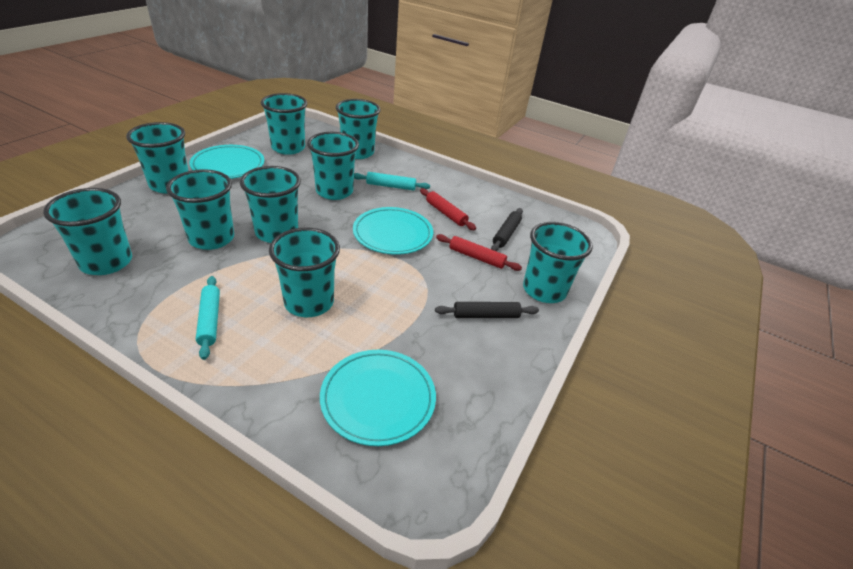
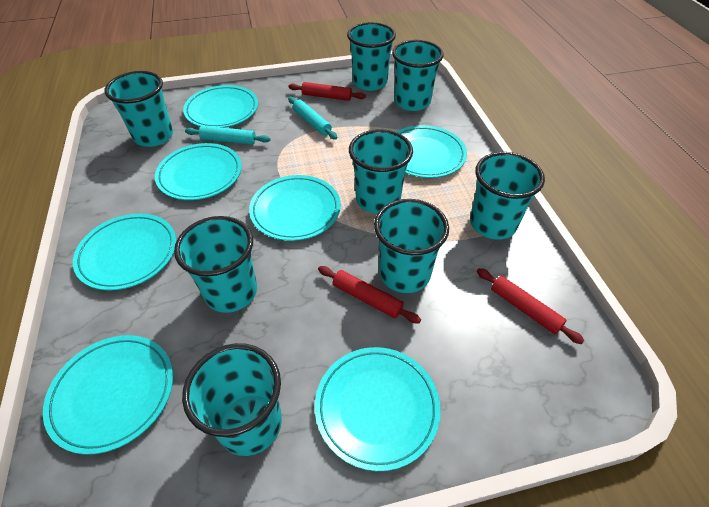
black rolling pin: 2 -> 0
red rolling pin: 2 -> 3
turquoise cup: 9 -> 8
turquoise plate: 3 -> 7

